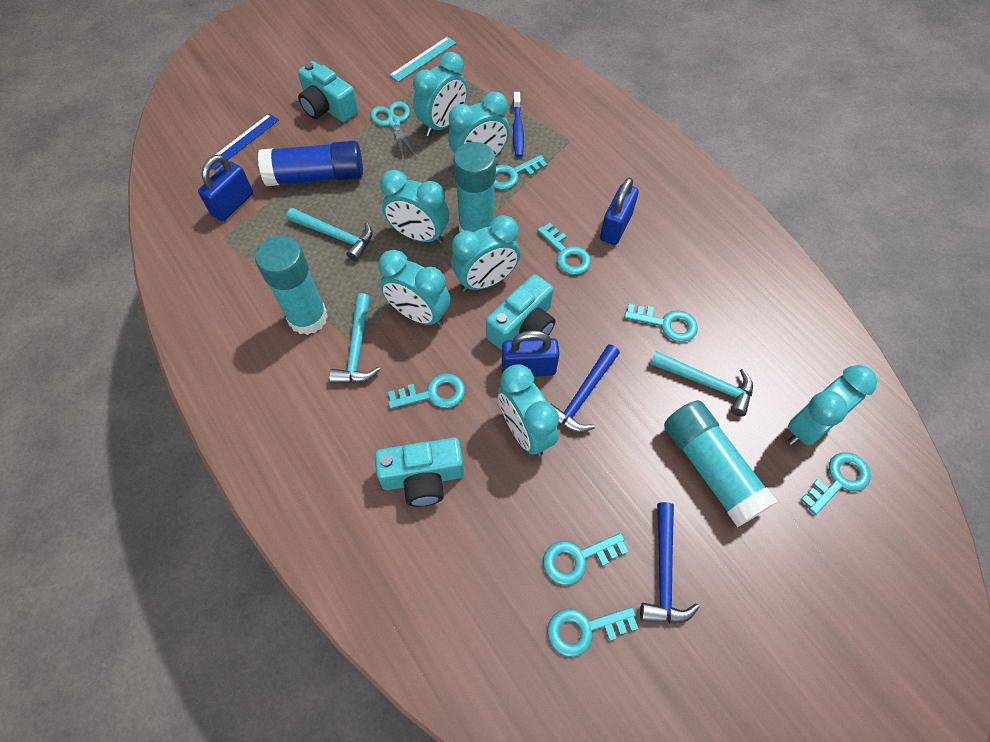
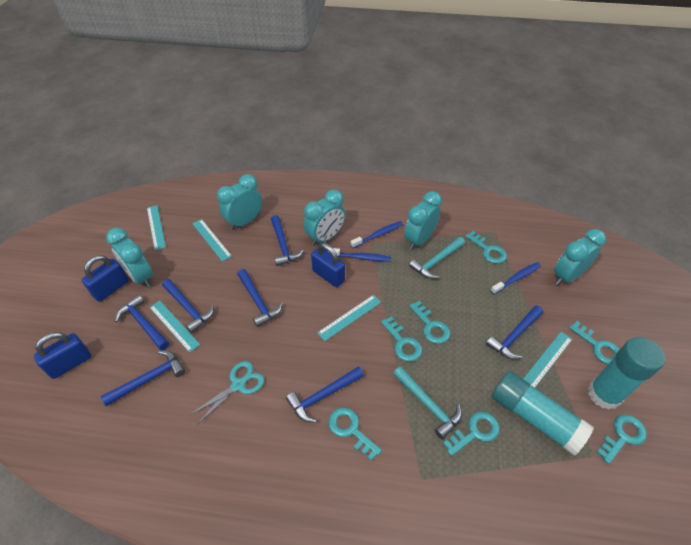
blue glue stick: 1 -> 0
blue hammer: 2 -> 7
blue ruler: 1 -> 0
blue toothbrush: 1 -> 3
turquoise camera: 3 -> 0
turquoise clock: 7 -> 5
turquoise glue stick: 3 -> 2
turquoise hammer: 3 -> 2
turquoise ruler: 1 -> 5

